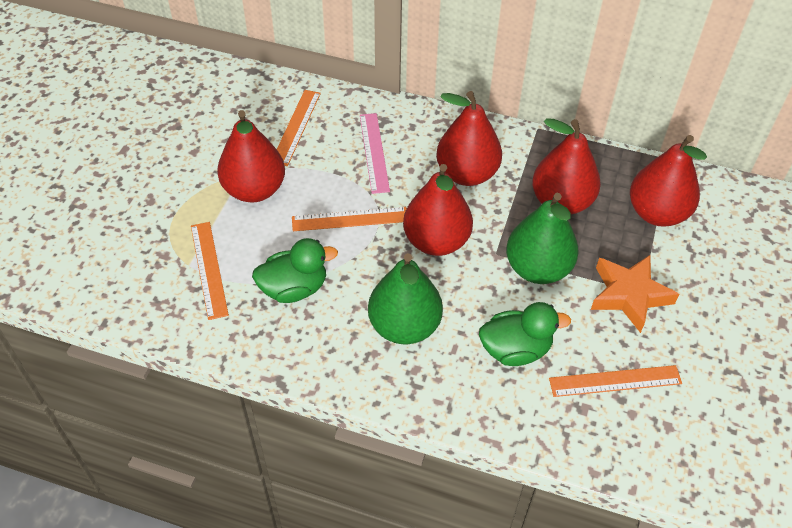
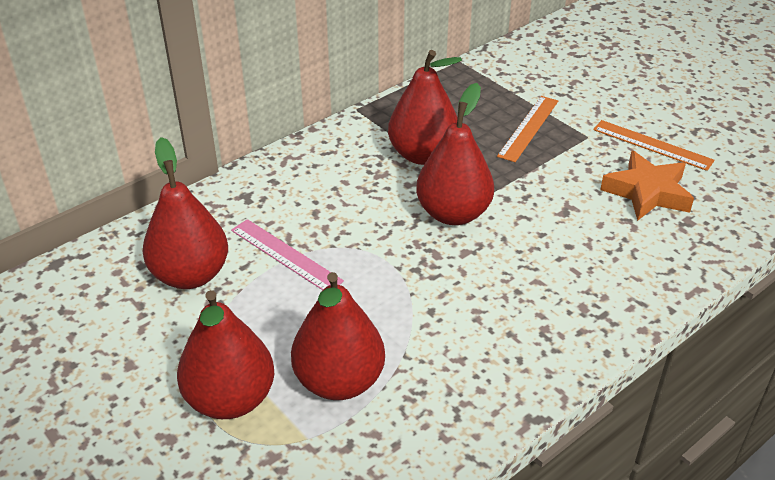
green duck: 2 -> 0
green pear: 2 -> 0
orange ruler: 4 -> 2

